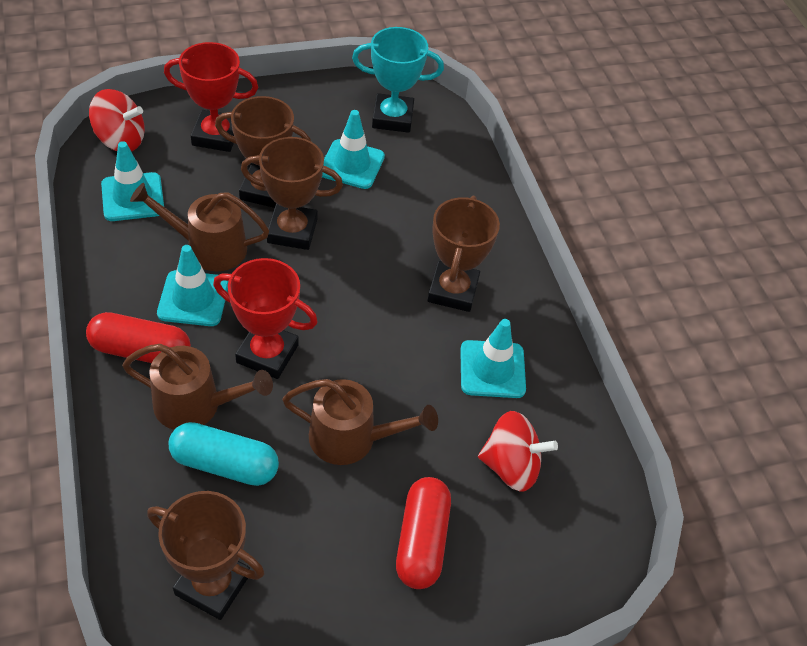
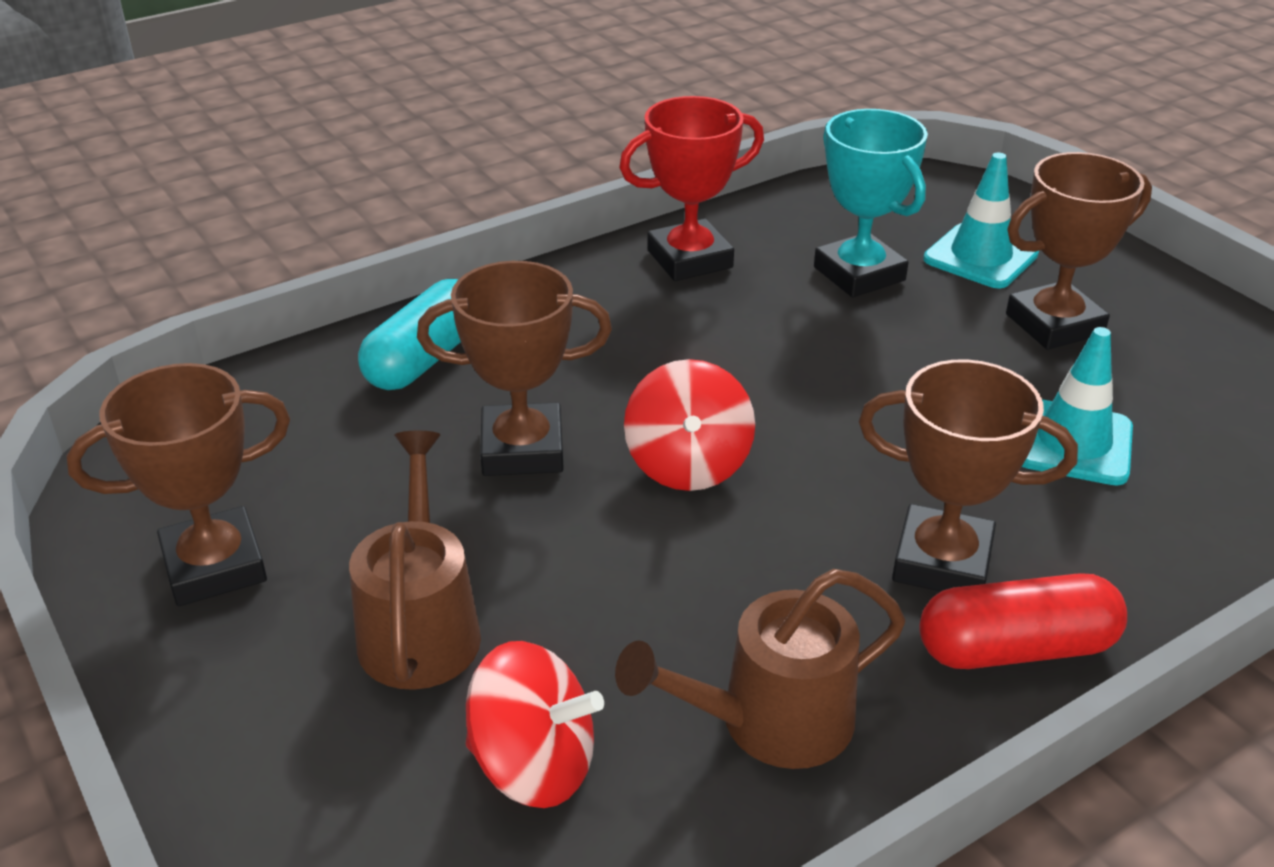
brown watering can: 3 -> 2
red capsule: 2 -> 1
red trophy: 2 -> 1
turquoise traffic cone: 4 -> 2

